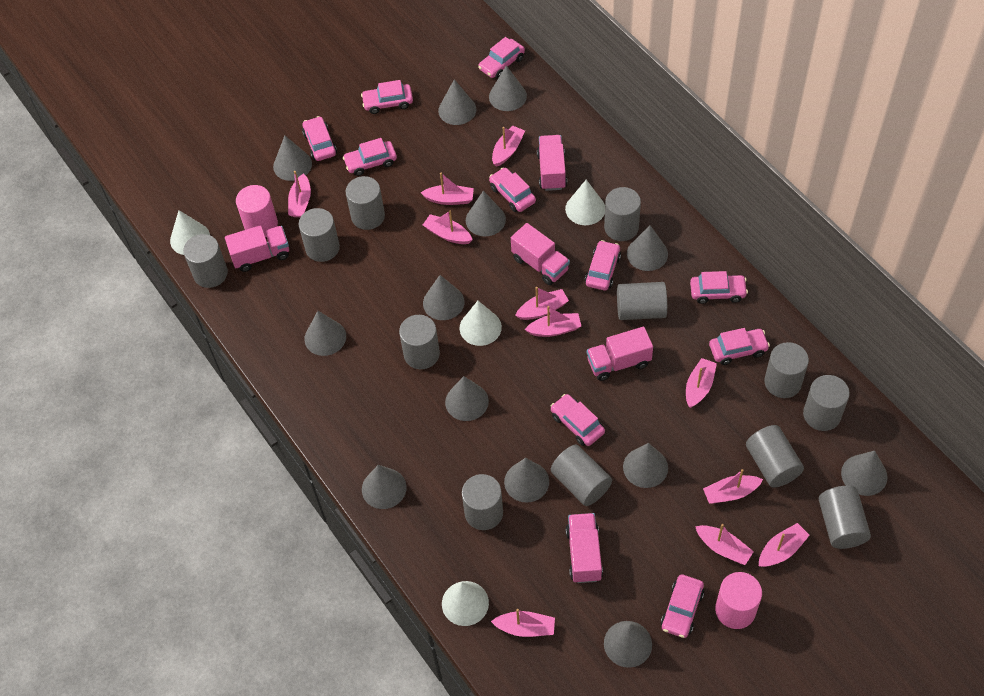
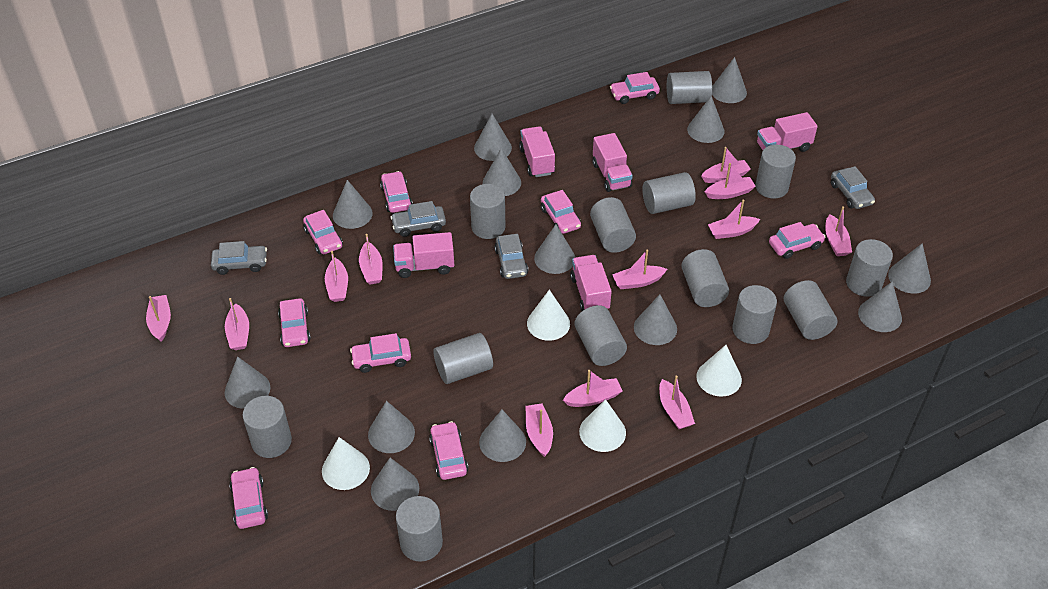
grey car: 0 -> 4
grey cylinder: 12 -> 13
pink boat: 11 -> 12
pink car: 10 -> 9
pink cylinder: 2 -> 0

